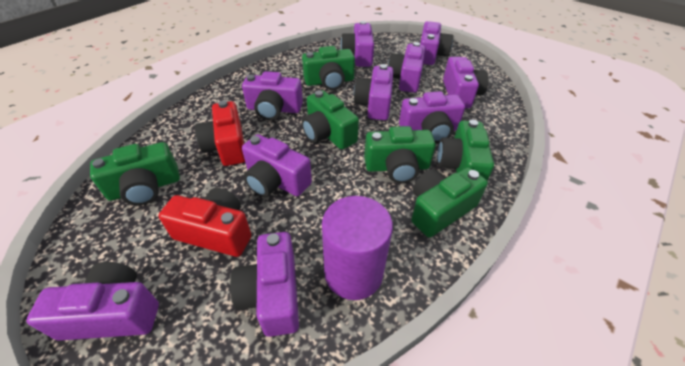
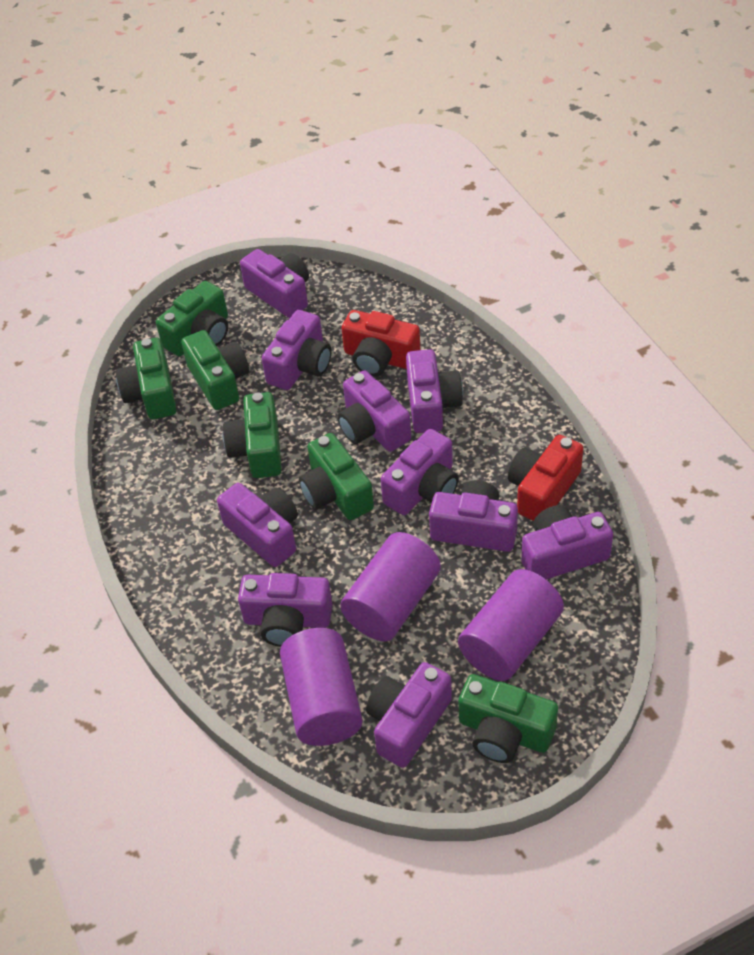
purple cylinder: 1 -> 3

